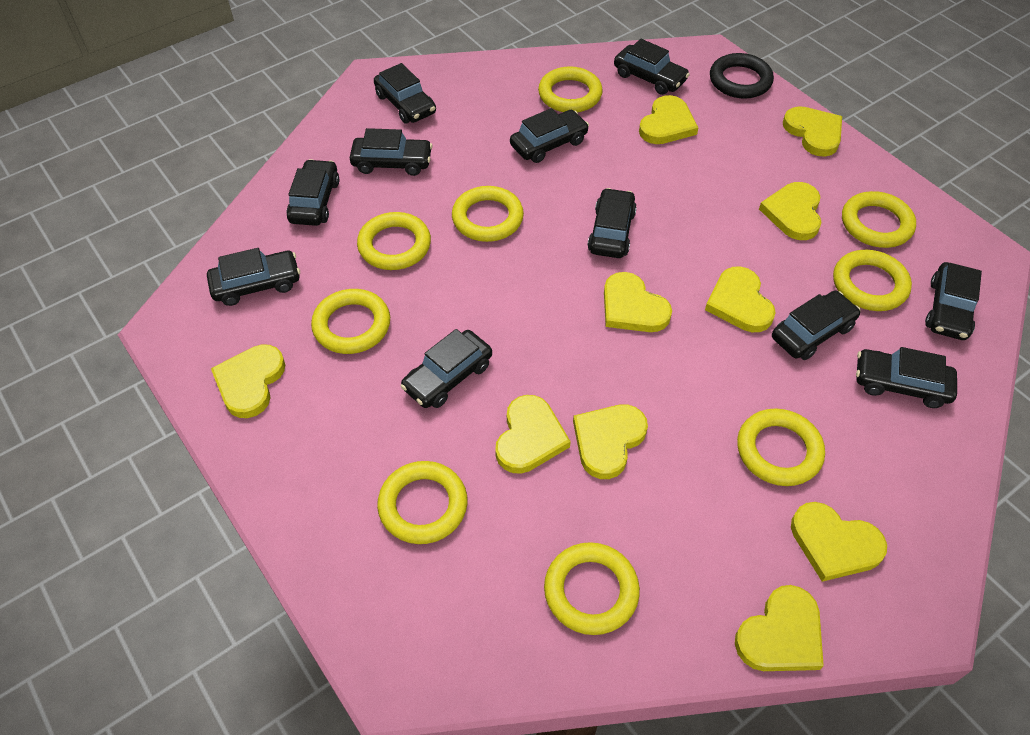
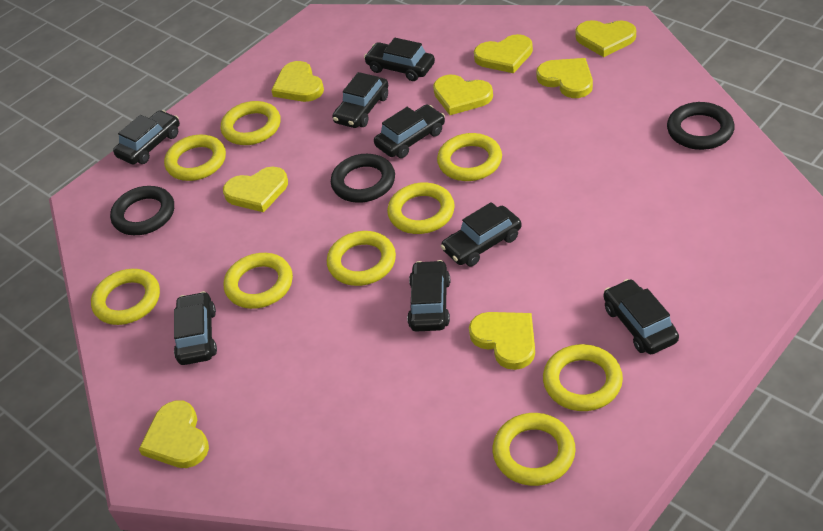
black car: 11 -> 8
black ring: 1 -> 3
yellow heart: 10 -> 8

